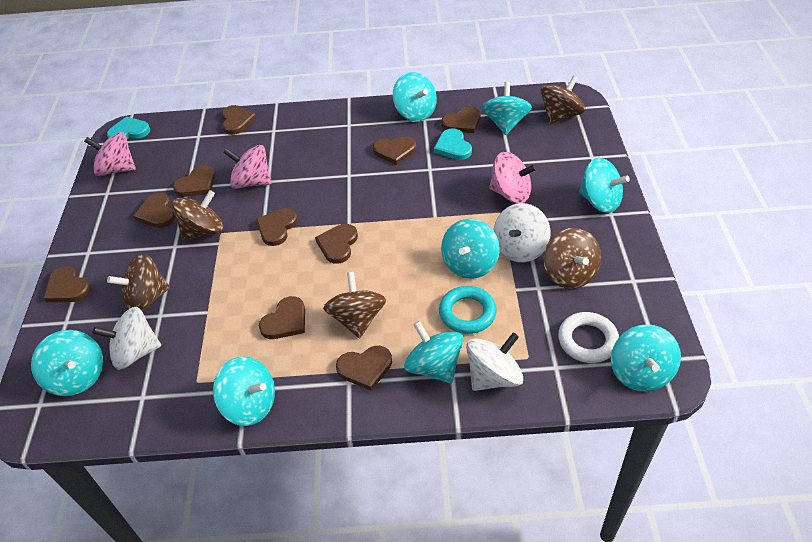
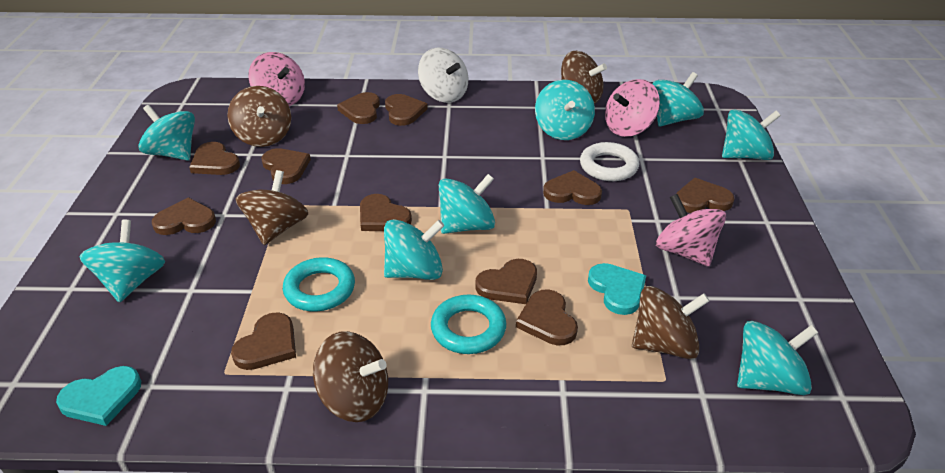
brown heart: 10 -> 11
turquoise ring: 1 -> 2
white spinning top: 3 -> 1

